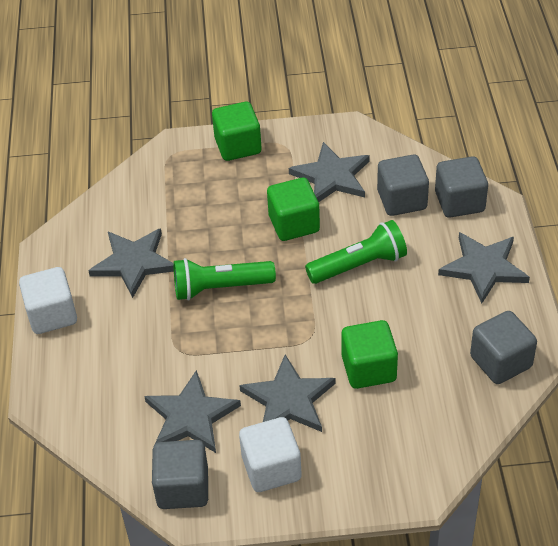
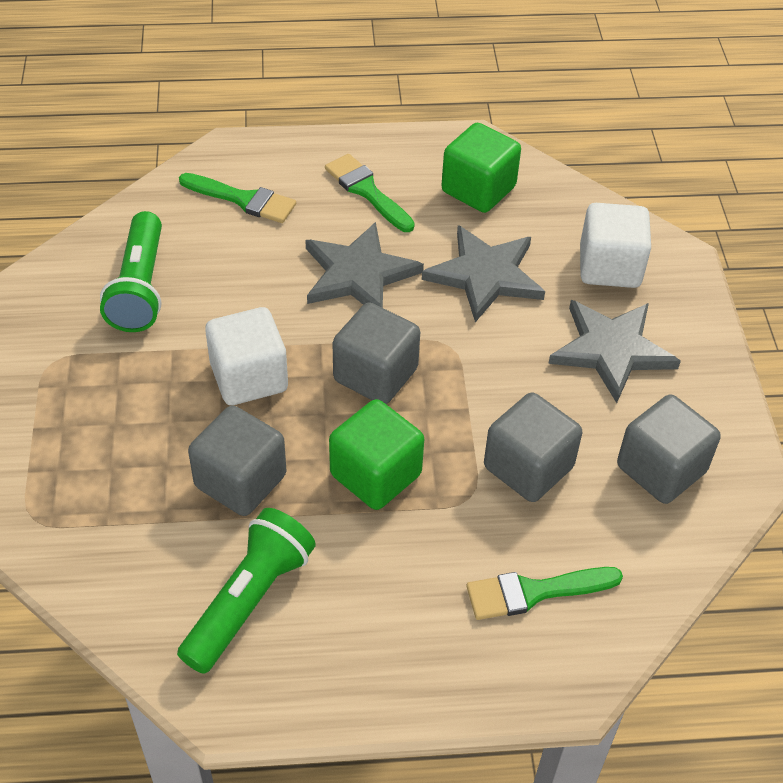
green brush: 0 -> 3
green cube: 3 -> 2
grey star: 5 -> 3

